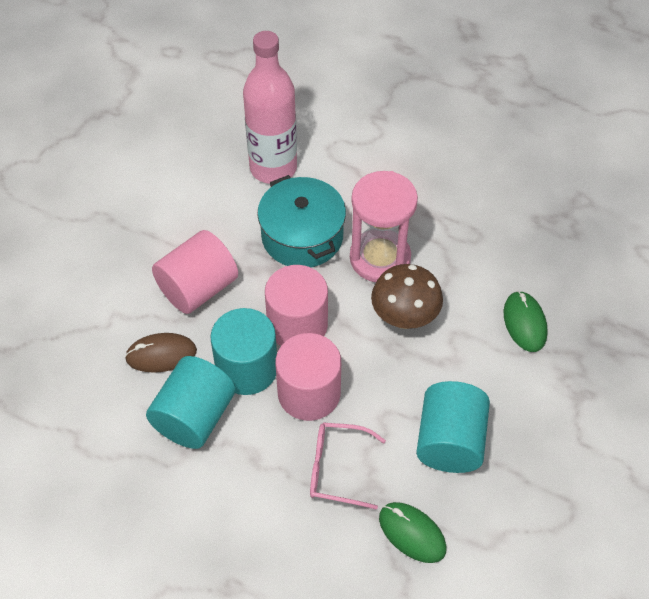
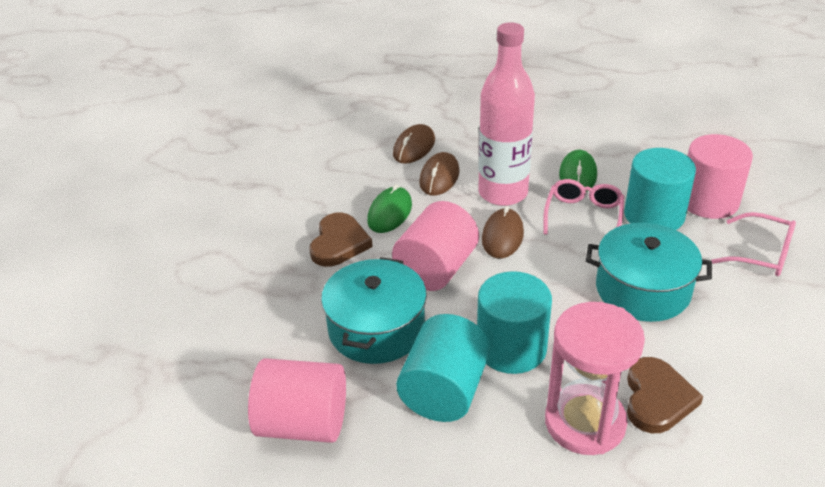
brown heart: 0 -> 2
brown mouse: 1 -> 3
brown mushroom: 1 -> 0
pink glasses: 1 -> 2
turquoise pot: 1 -> 2

